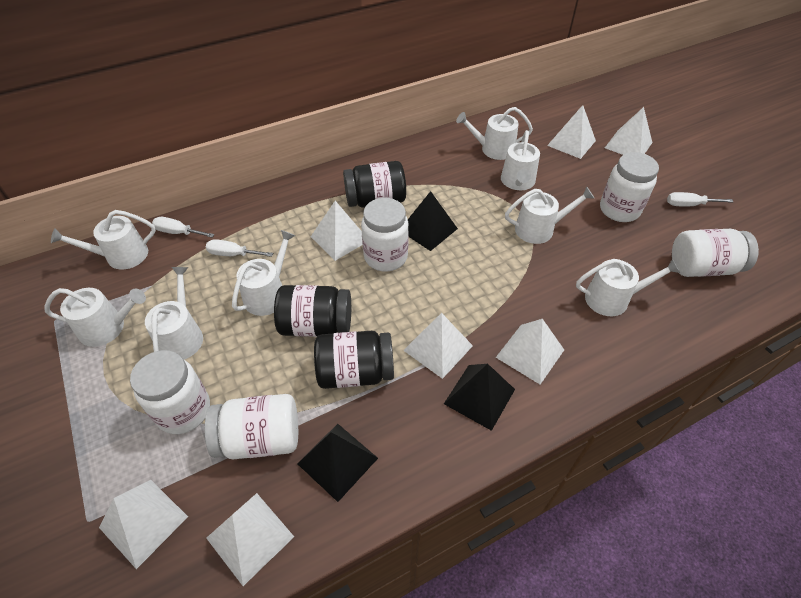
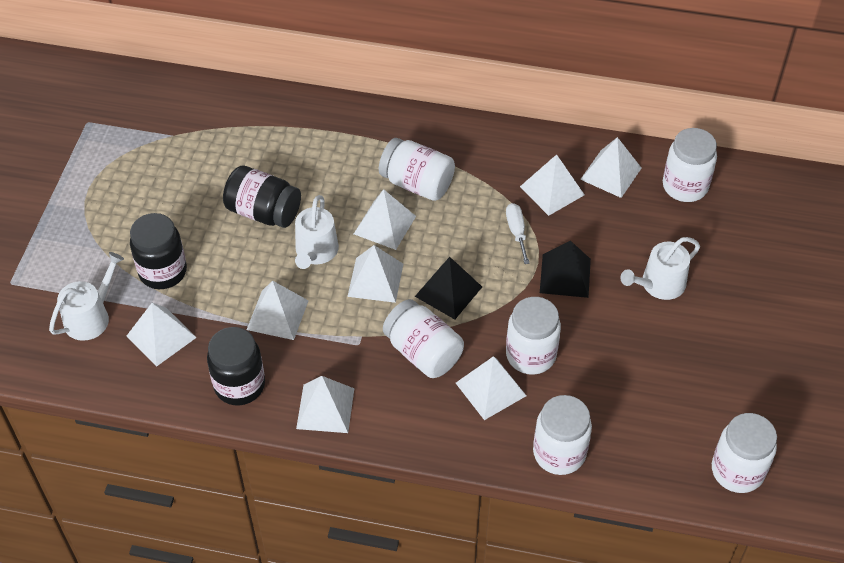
black pyramid: 3 -> 2
white jar: 5 -> 6
white pyramid: 7 -> 8
white screwdriver: 3 -> 1
white watering can: 8 -> 3

